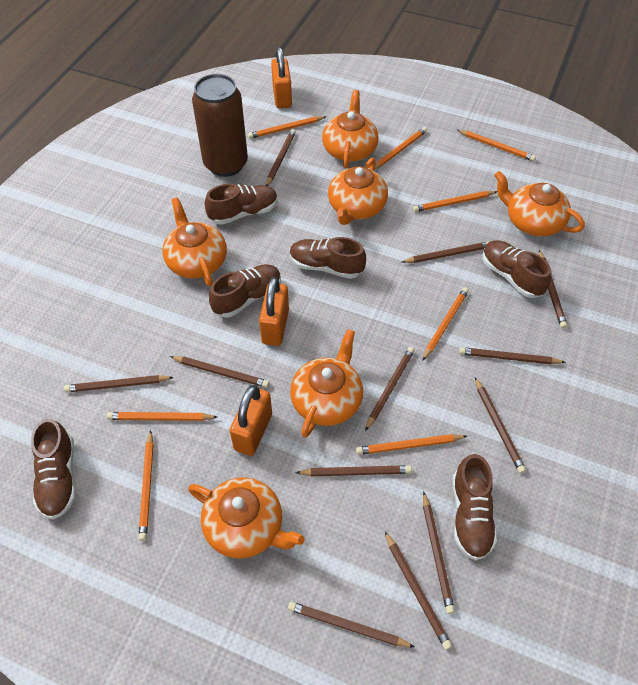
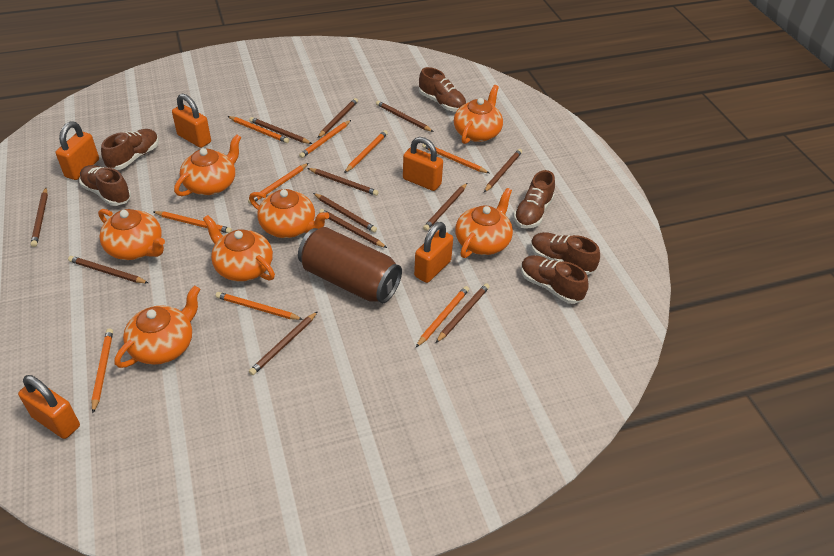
orange padlock: 3 -> 5
orange pencil: 8 -> 9
orange teapot: 6 -> 7

